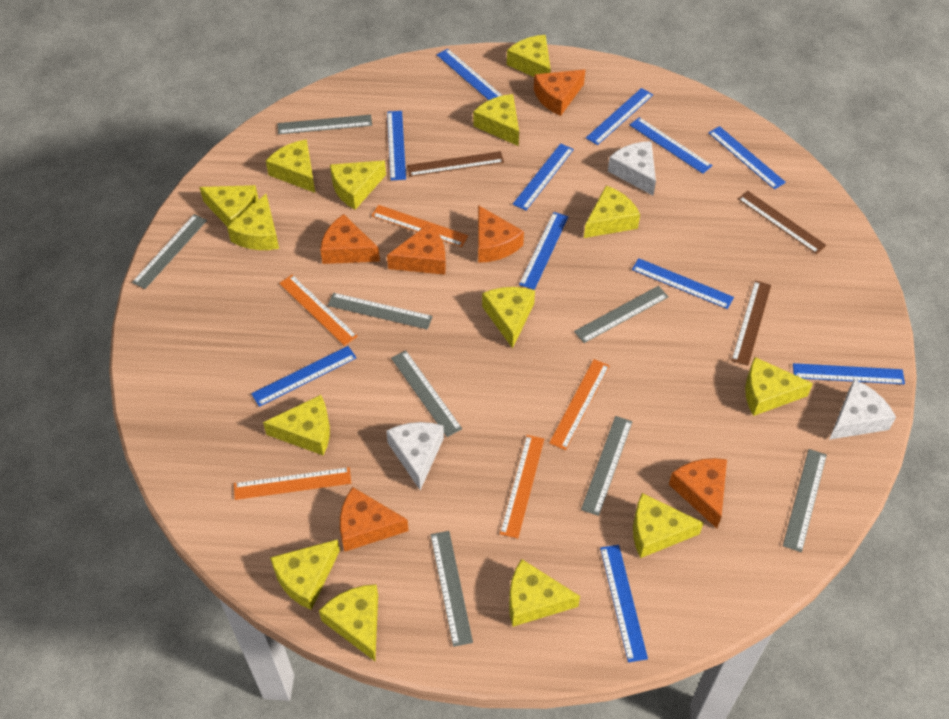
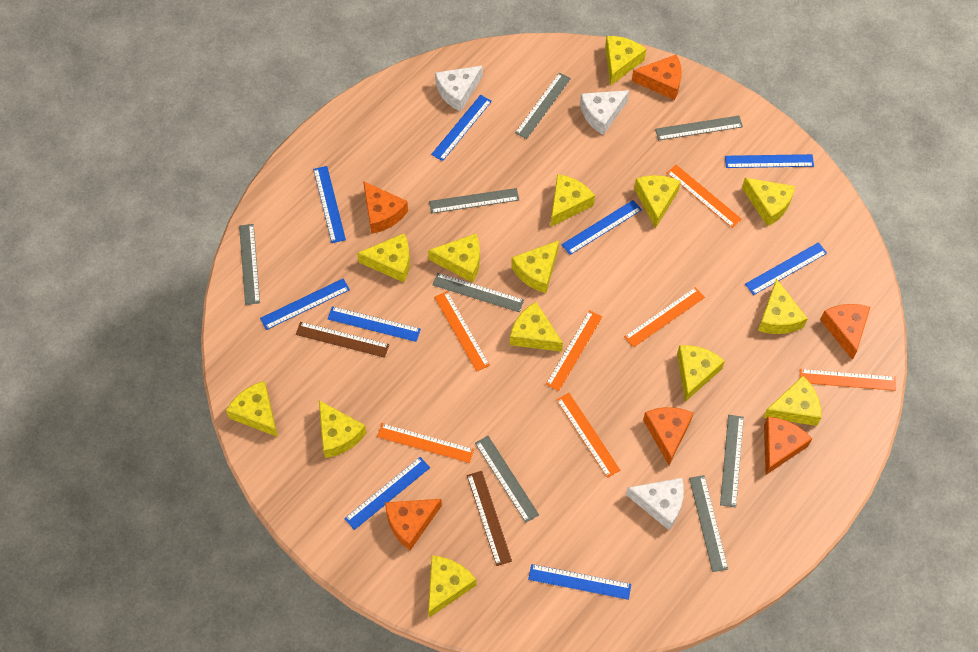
blue ruler: 11 -> 9
brown ruler: 3 -> 2
orange ruler: 5 -> 7

